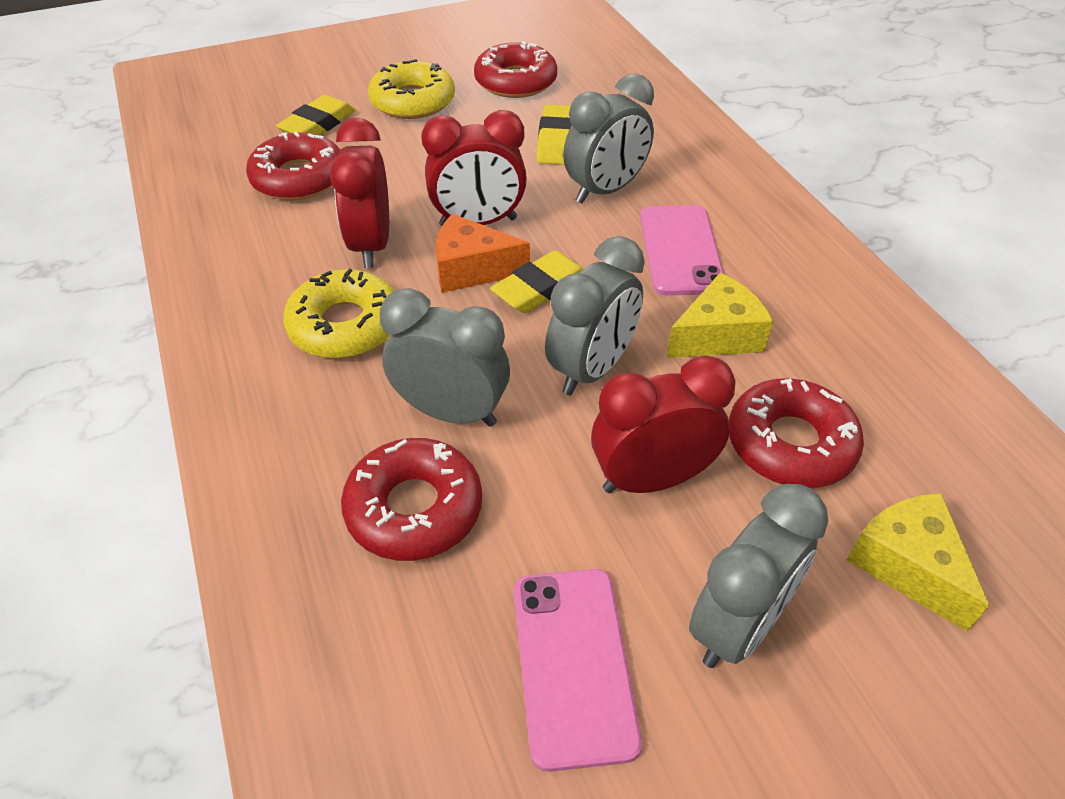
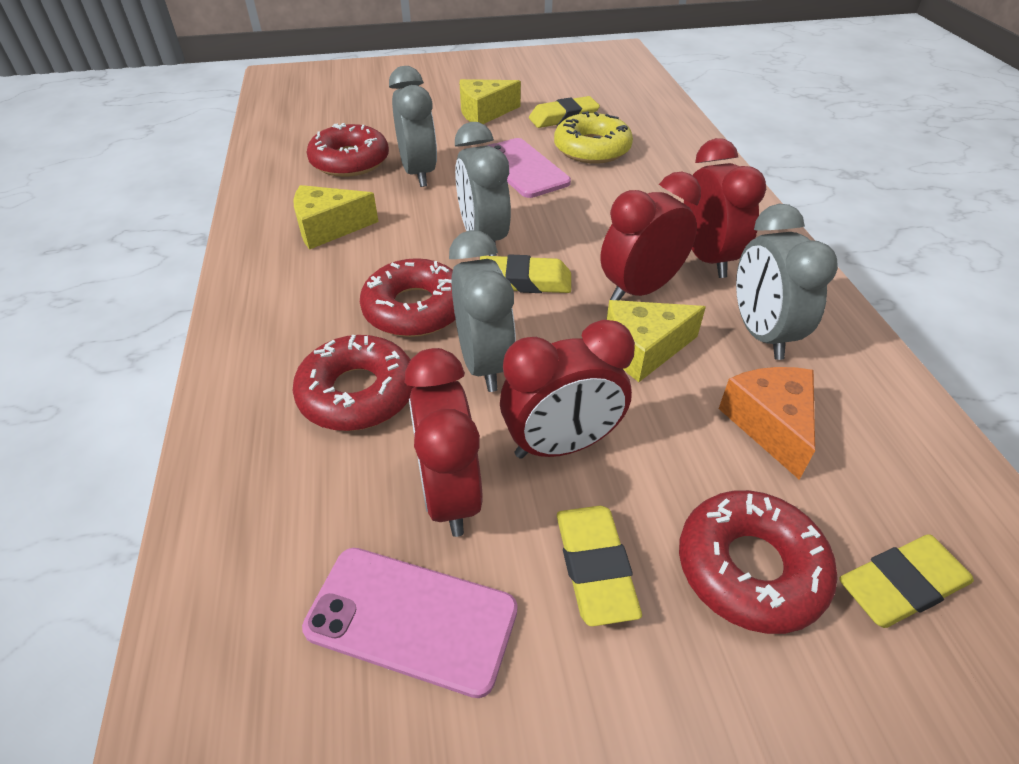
red clock: 3 -> 4
yellow cheese: 2 -> 3
yellow donut: 2 -> 1
yellow eraser: 3 -> 4

